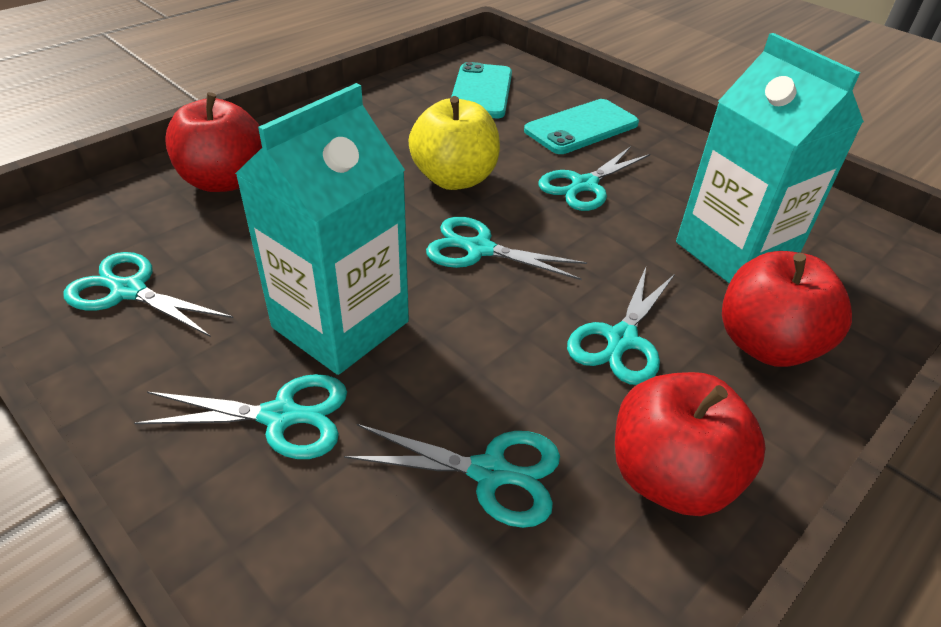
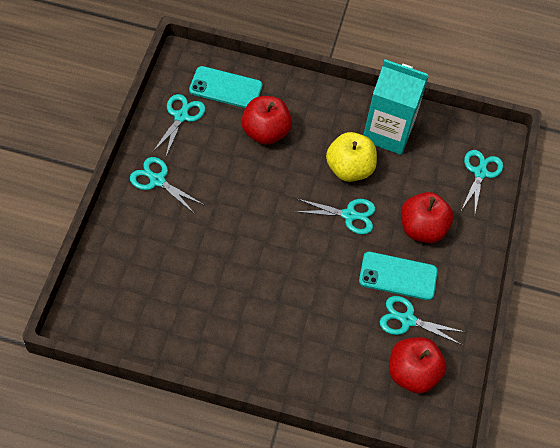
turquoise carton: 2 -> 1
turquoise scissors: 6 -> 5

